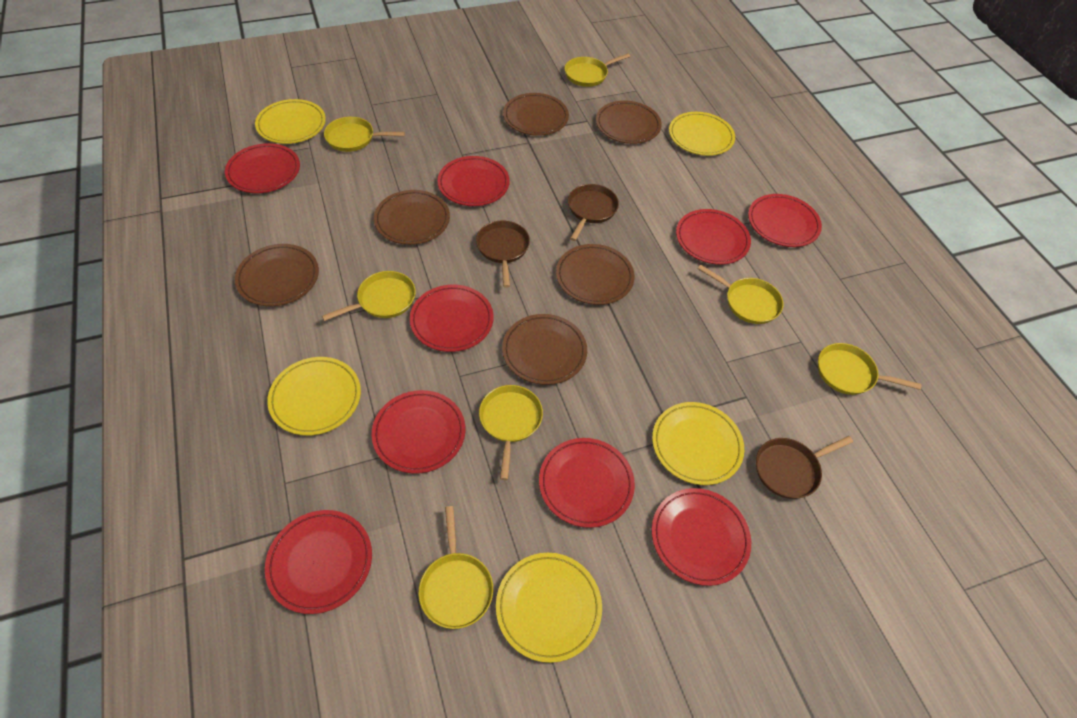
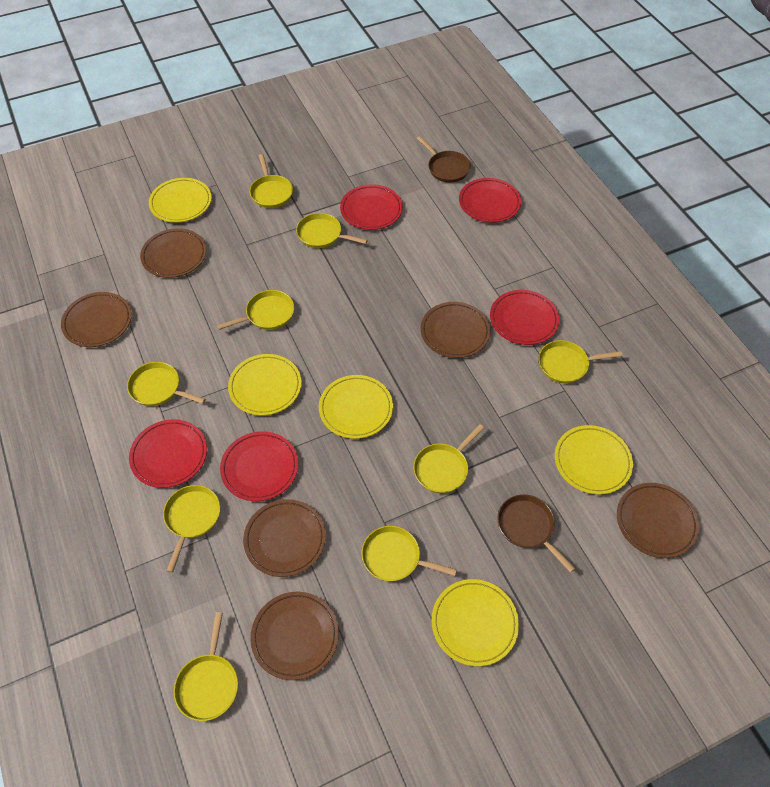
brown pan: 3 -> 2
red plate: 9 -> 5
yellow pan: 7 -> 9

